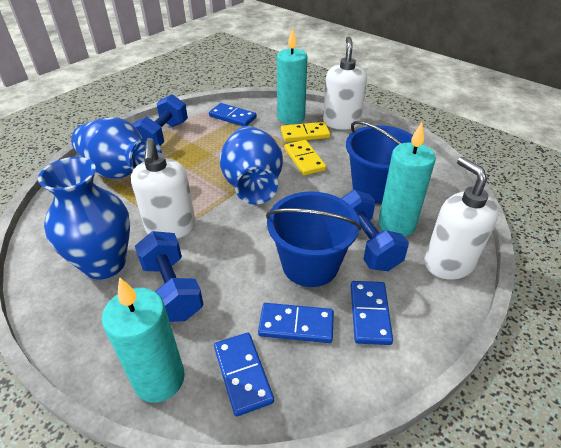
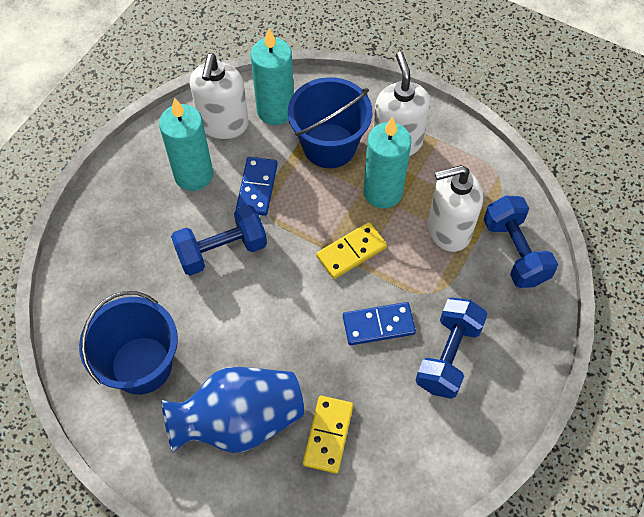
blue domino: 4 -> 2
blue vase: 3 -> 1

